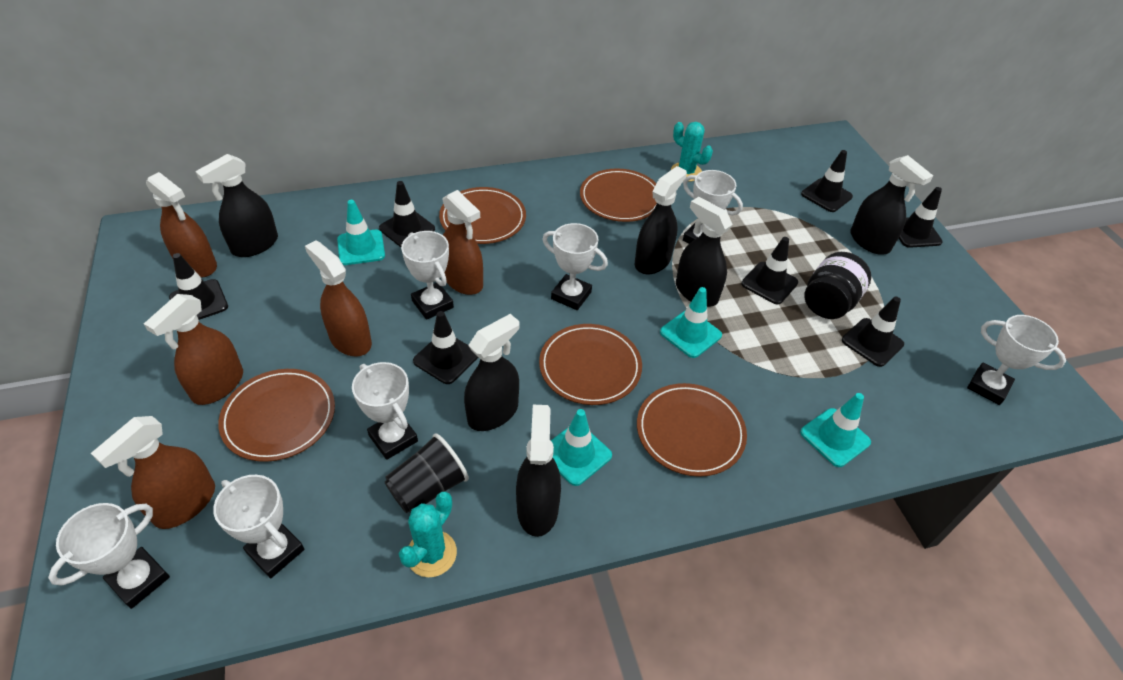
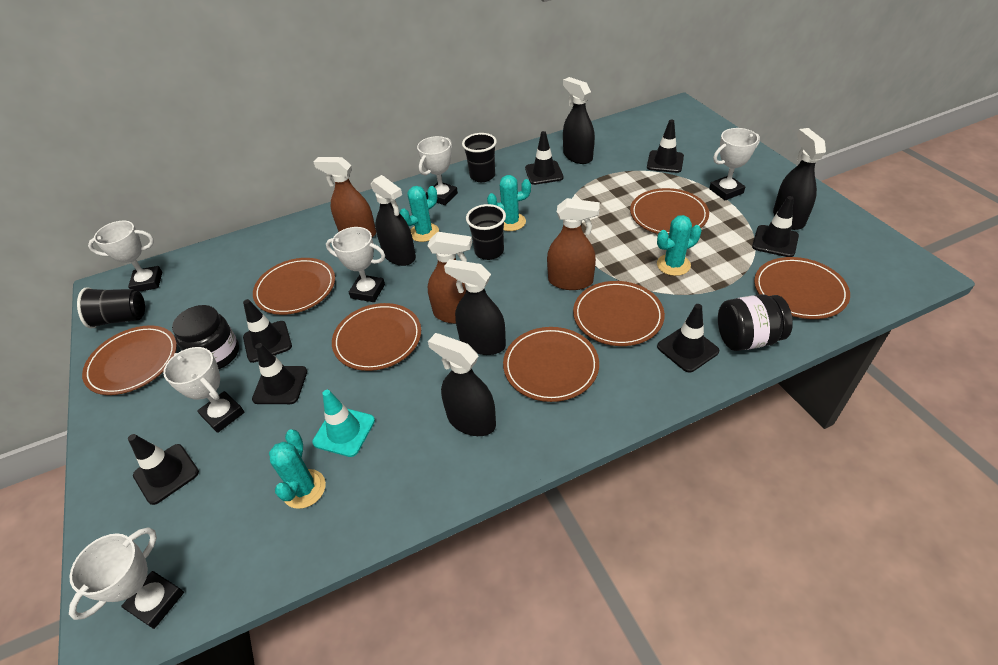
black cup: 1 -> 3
black jar: 1 -> 2
black spray bottle: 6 -> 5
brown plate: 5 -> 7
brown spray bottle: 5 -> 3
turquoise cactus: 2 -> 4
turquoise traffic cone: 4 -> 1
white trophy: 7 -> 6

